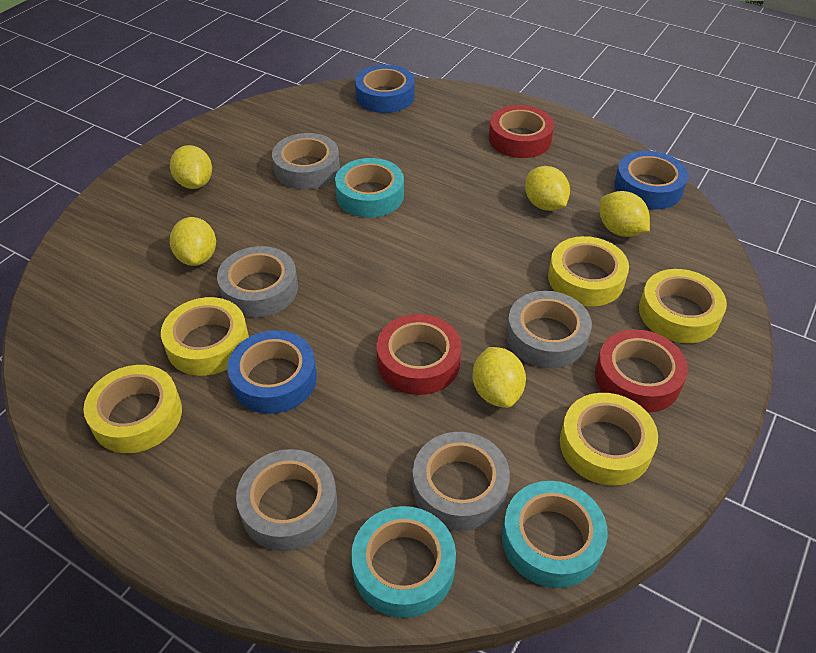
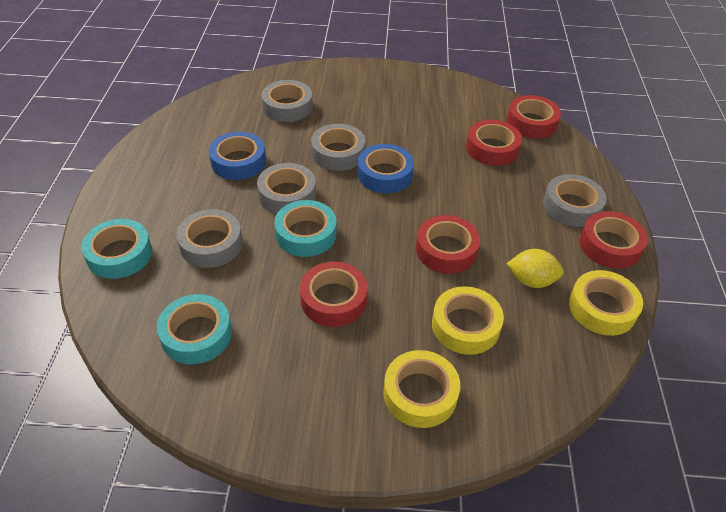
blue tape: 3 -> 2
red tape: 3 -> 5
yellow lemon: 5 -> 1
yellow tape: 5 -> 3

